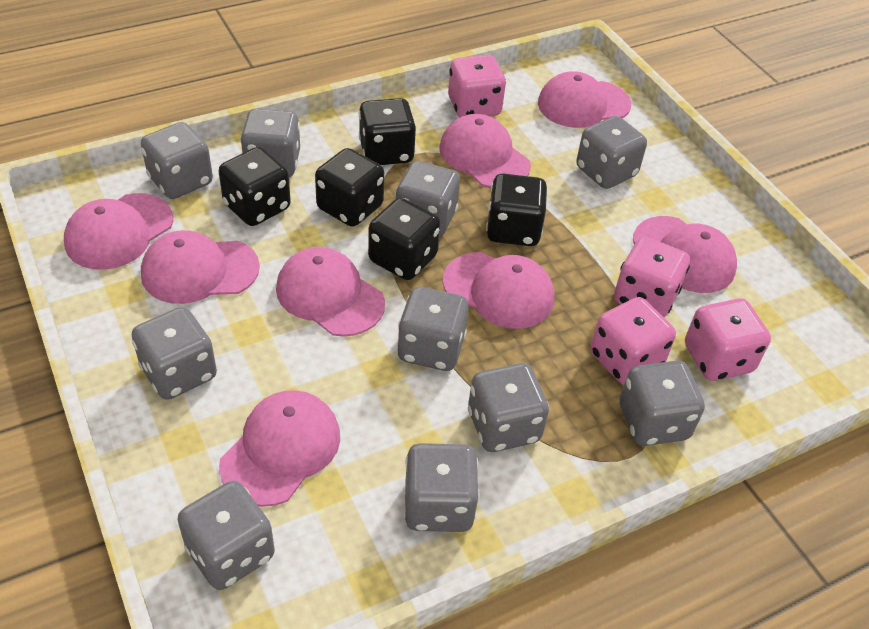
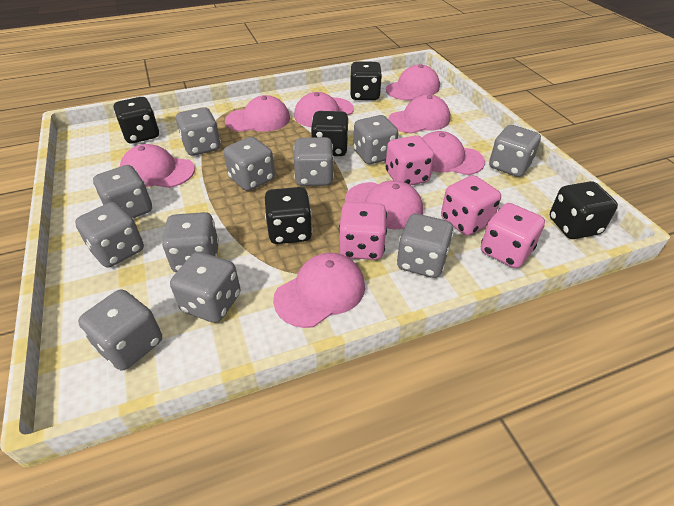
grey dice: 10 -> 11

